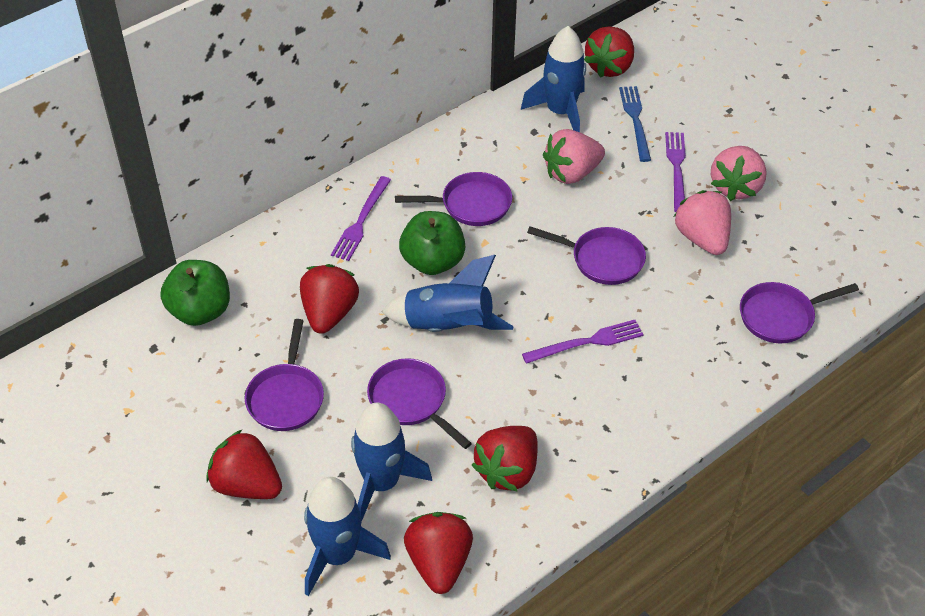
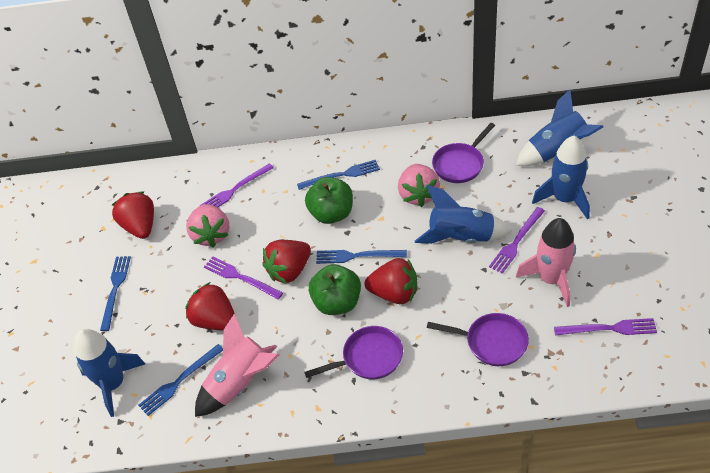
blue fork: 1 -> 4
pink rocket: 0 -> 2
pink strawberry: 3 -> 2
purple fork: 3 -> 4
purple pan: 5 -> 3
red strawberry: 5 -> 4

